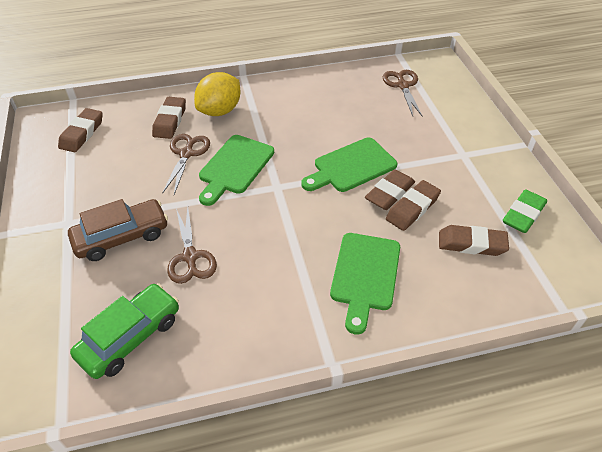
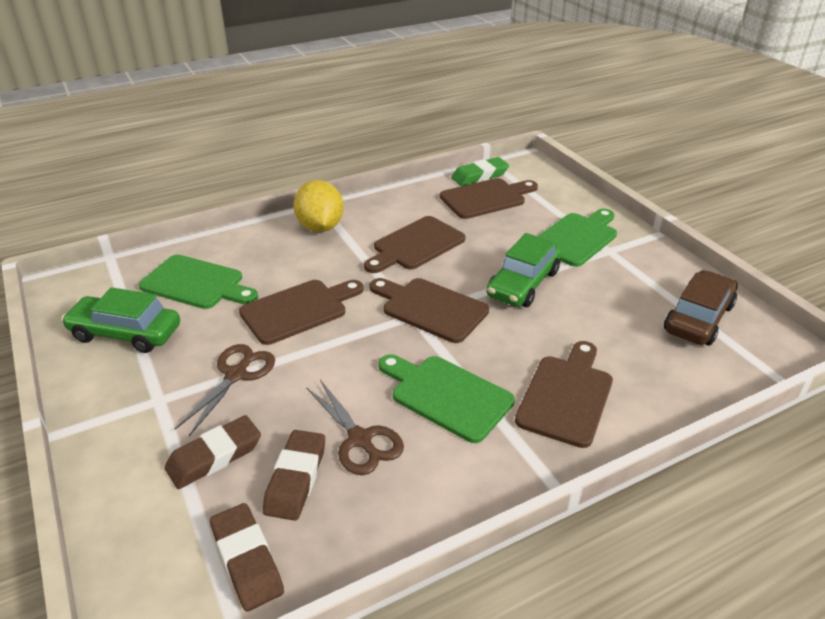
brown cutting board: 0 -> 5
brown eraser: 5 -> 3
brown scissors: 3 -> 2
green car: 1 -> 2

